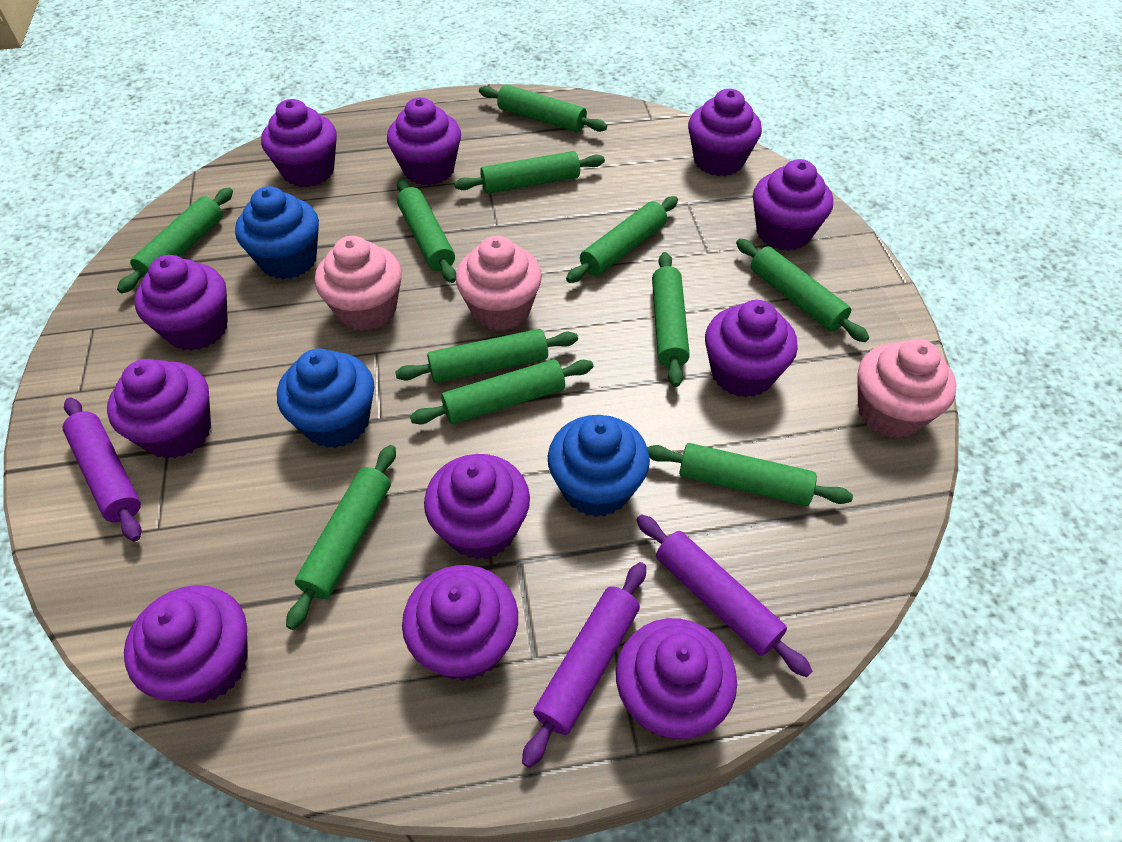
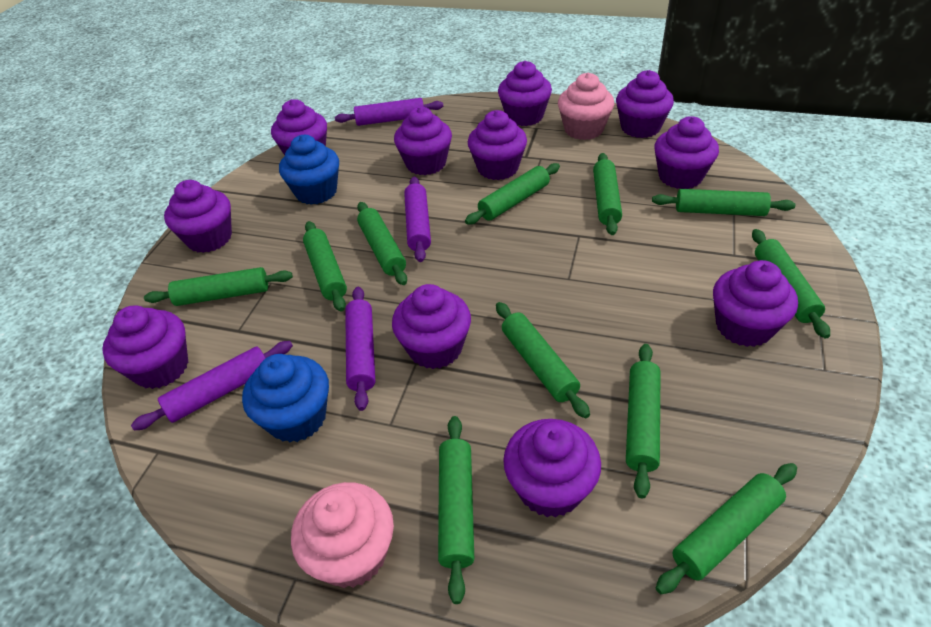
blue cupcake: 3 -> 2
pink cupcake: 3 -> 2
purple rolling pin: 3 -> 4

